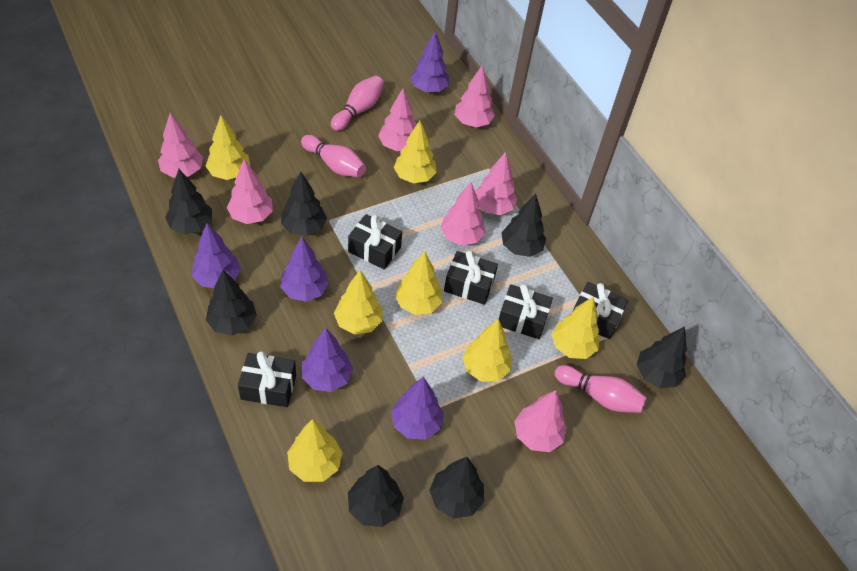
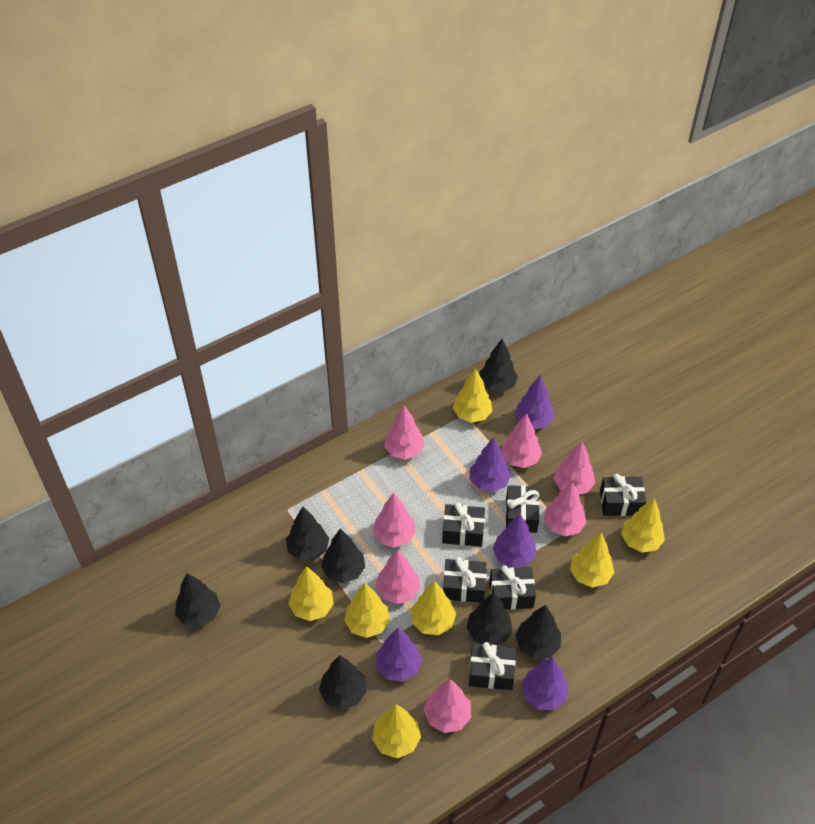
black gift: 5 -> 6
pink bowling pin: 3 -> 0

